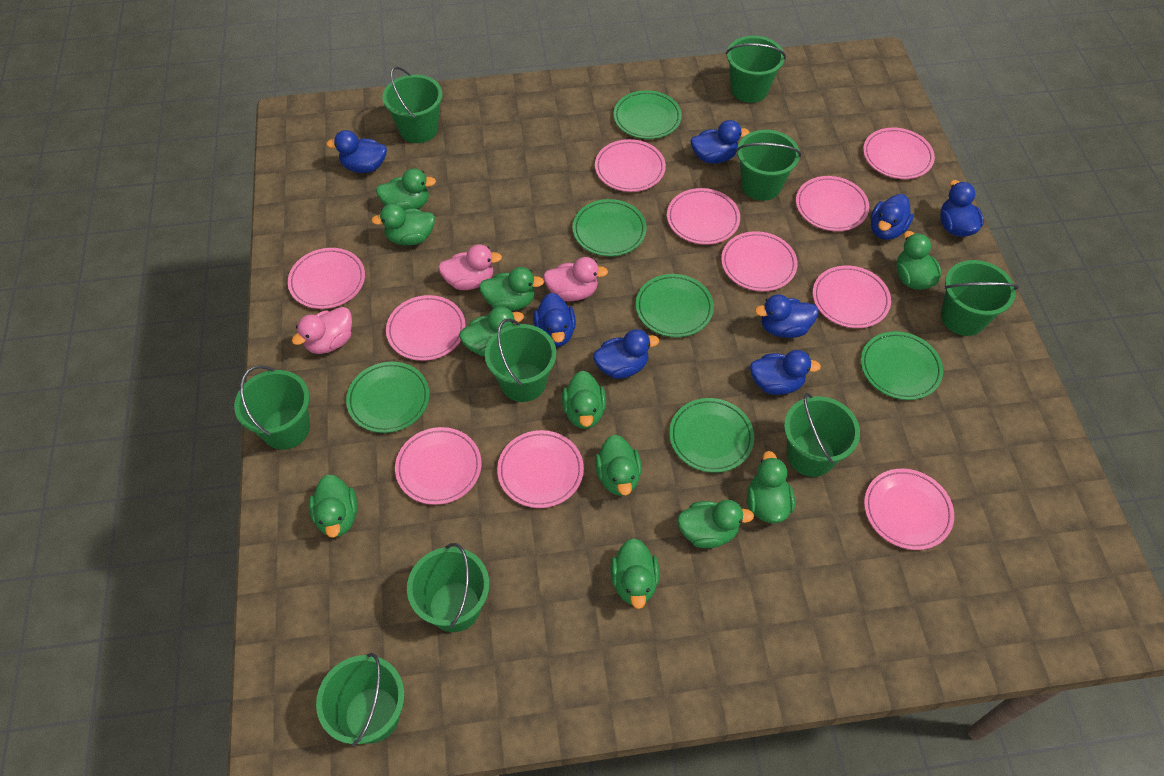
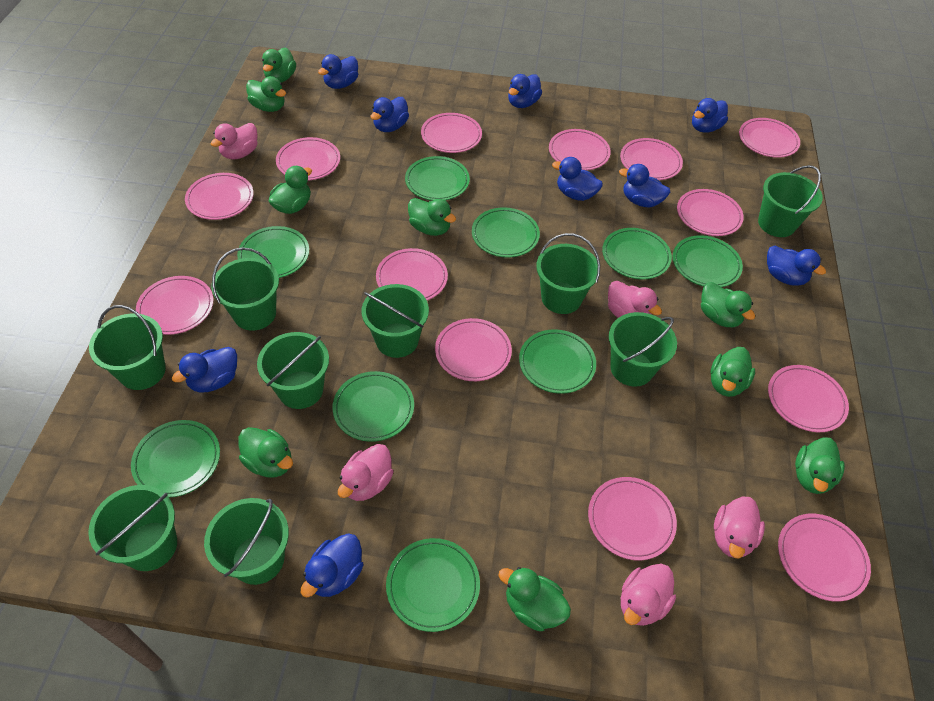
blue duck: 8 -> 9
green duck: 11 -> 9
green plate: 6 -> 9
pink duck: 3 -> 5
pink plate: 11 -> 13

